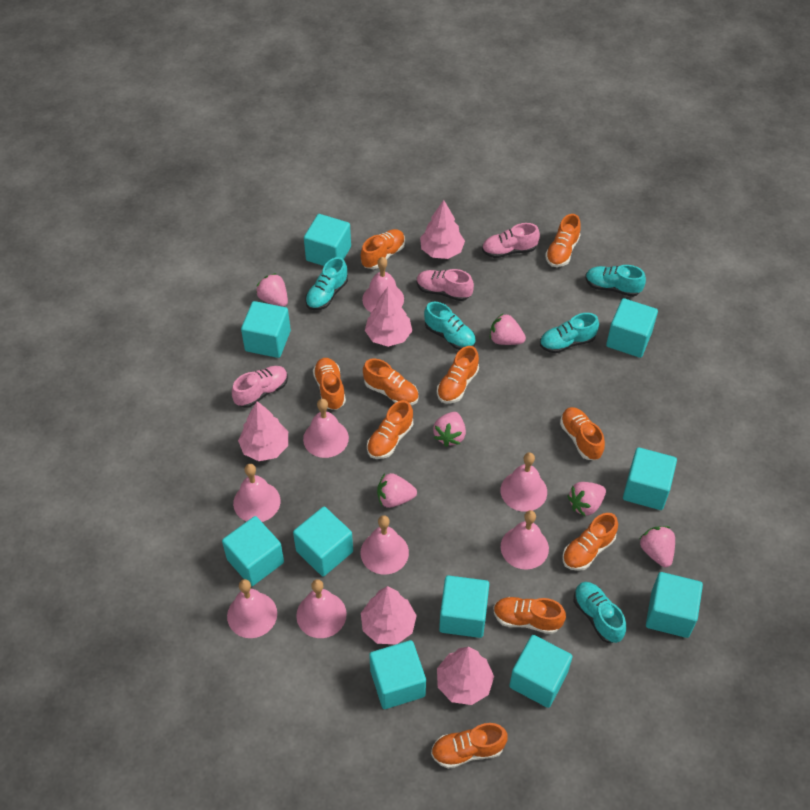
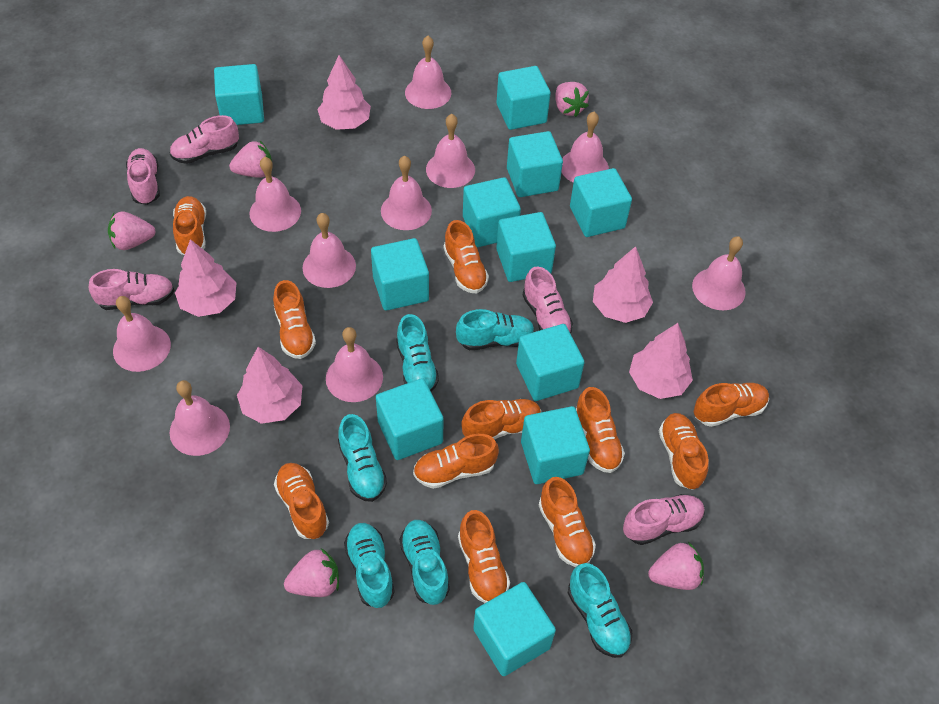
orange shoe: 10 -> 11
pink bell: 8 -> 10
pink shoe: 3 -> 5
pink strawberry: 6 -> 5
turquoise cube: 10 -> 11
turquoise shoe: 5 -> 6

